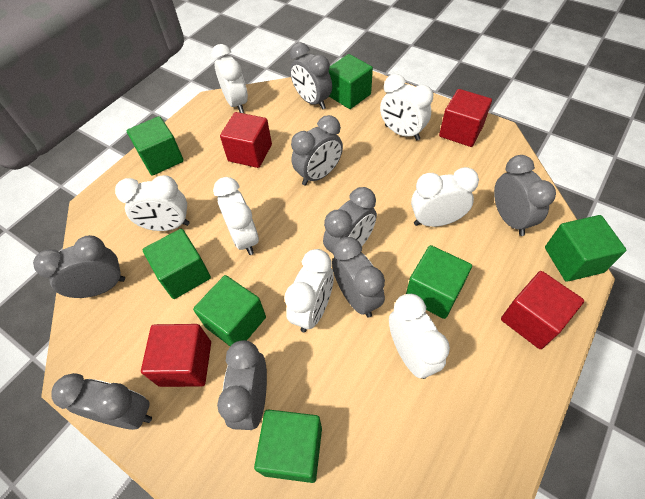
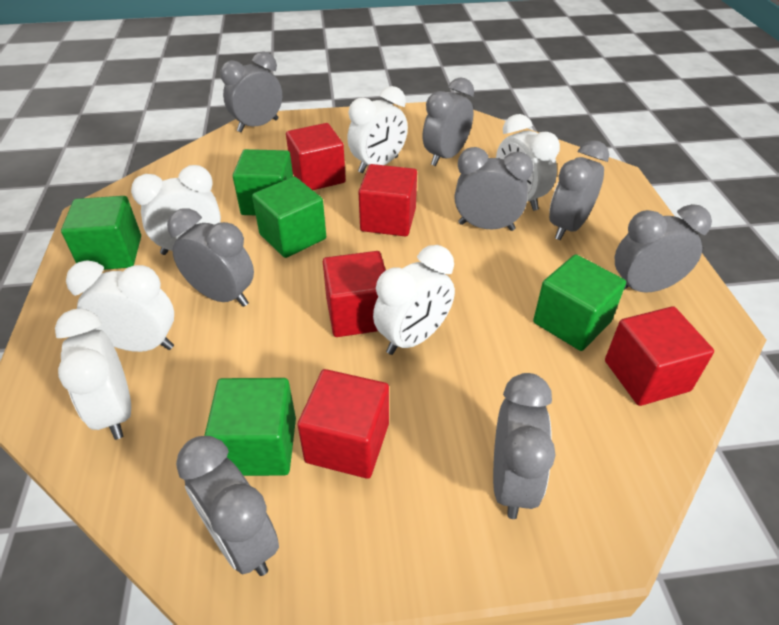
green cube: 7 -> 5
red cube: 4 -> 5
white clock: 7 -> 6

